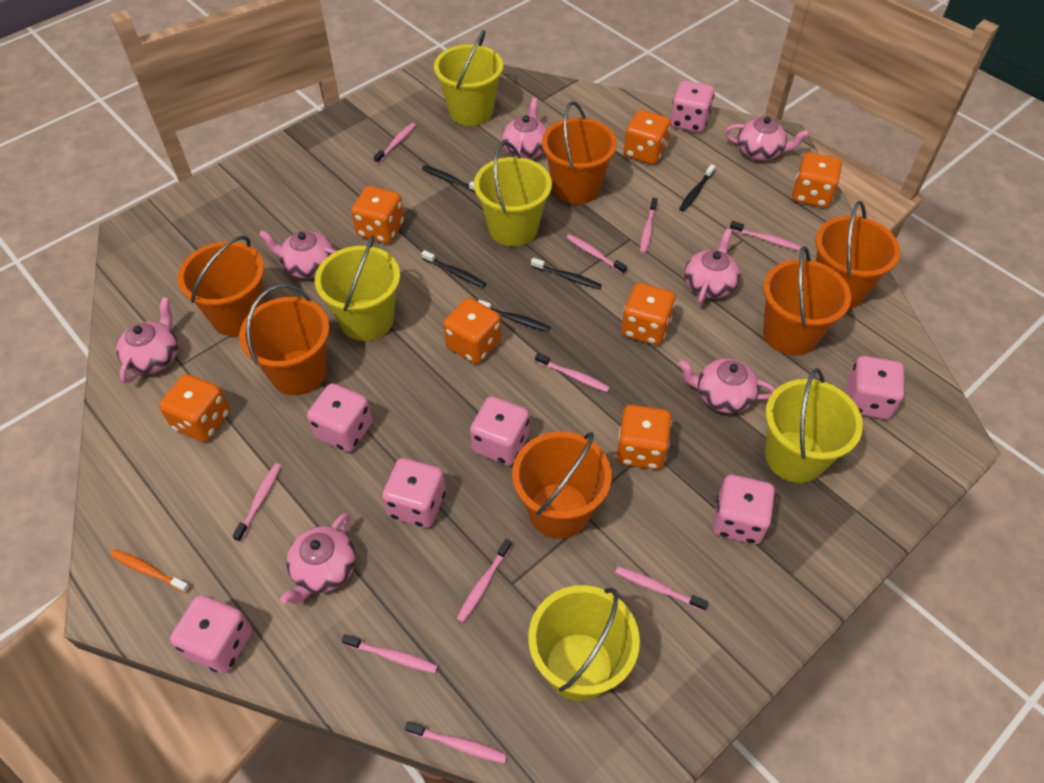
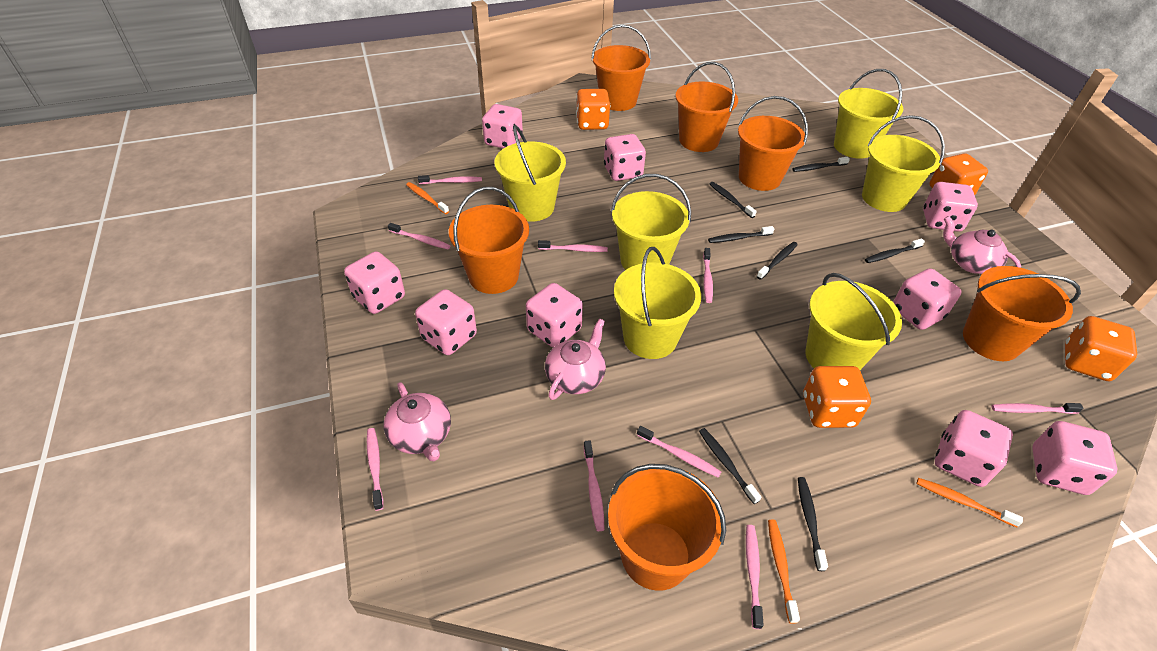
black toothbrush: 5 -> 7
orange dice: 7 -> 4
orange toothbrush: 1 -> 3
pink dice: 7 -> 9
pink teapot: 7 -> 3
pink toothbrush: 10 -> 9
yellow bucket: 5 -> 6

